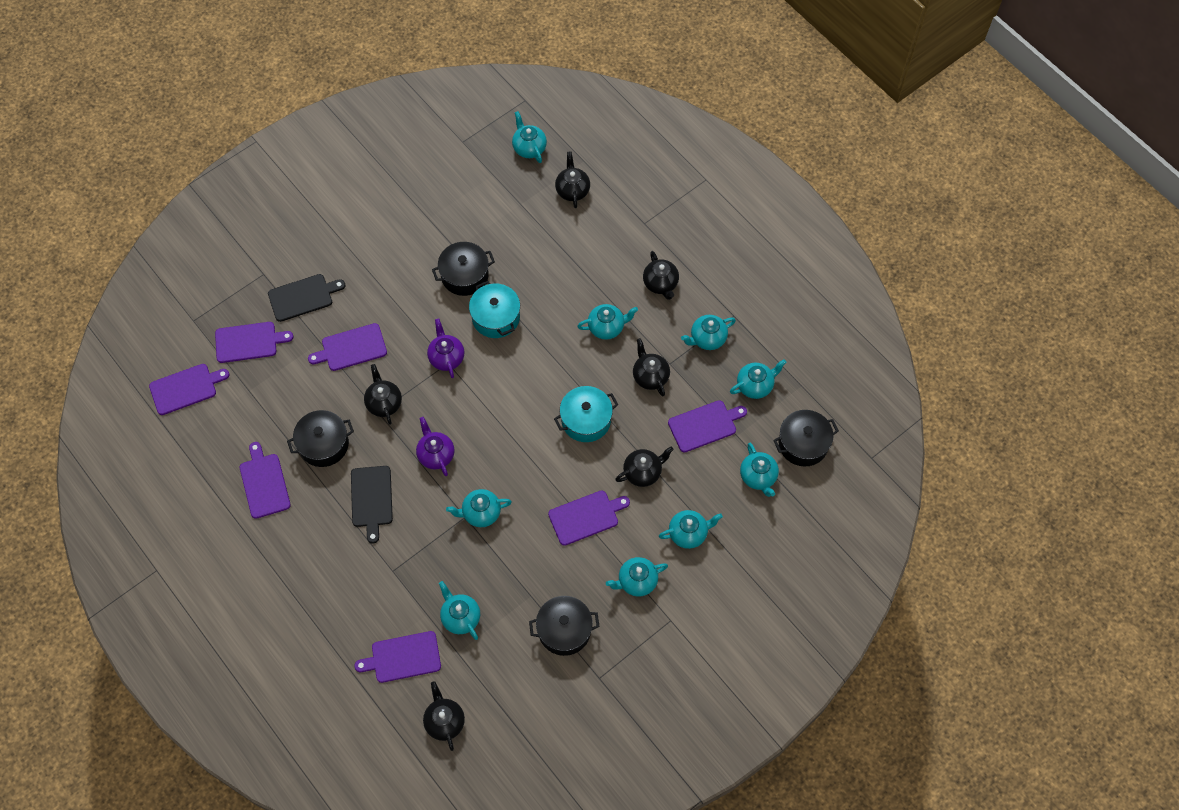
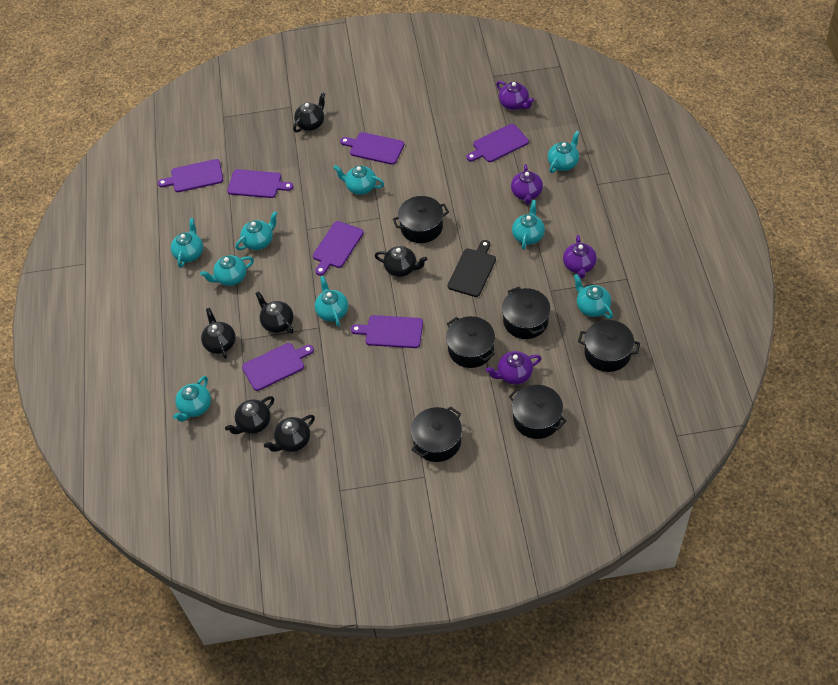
black cutting board: 2 -> 1
black pot: 4 -> 6
purple teapot: 2 -> 4
turquoise pot: 2 -> 0

